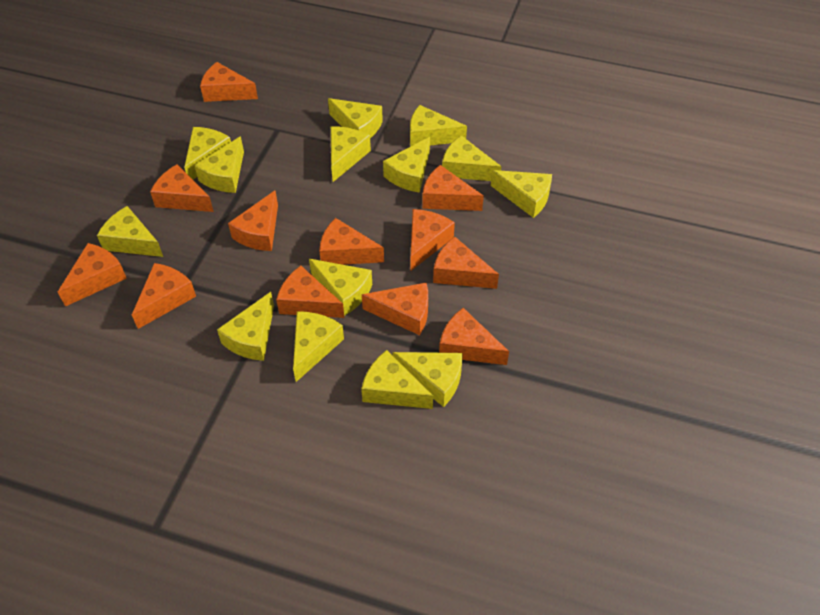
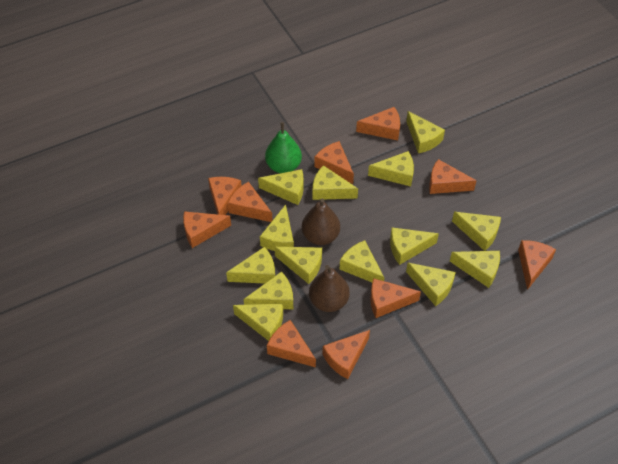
brown pear: 0 -> 2
green pear: 0 -> 1
orange cheese: 12 -> 10

